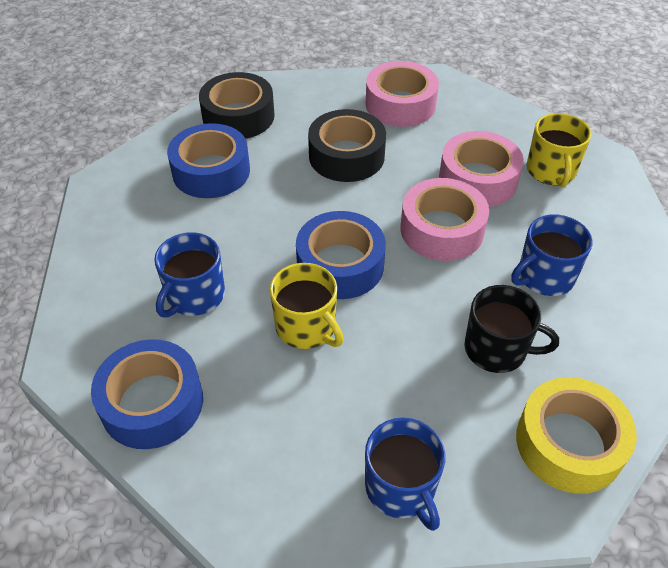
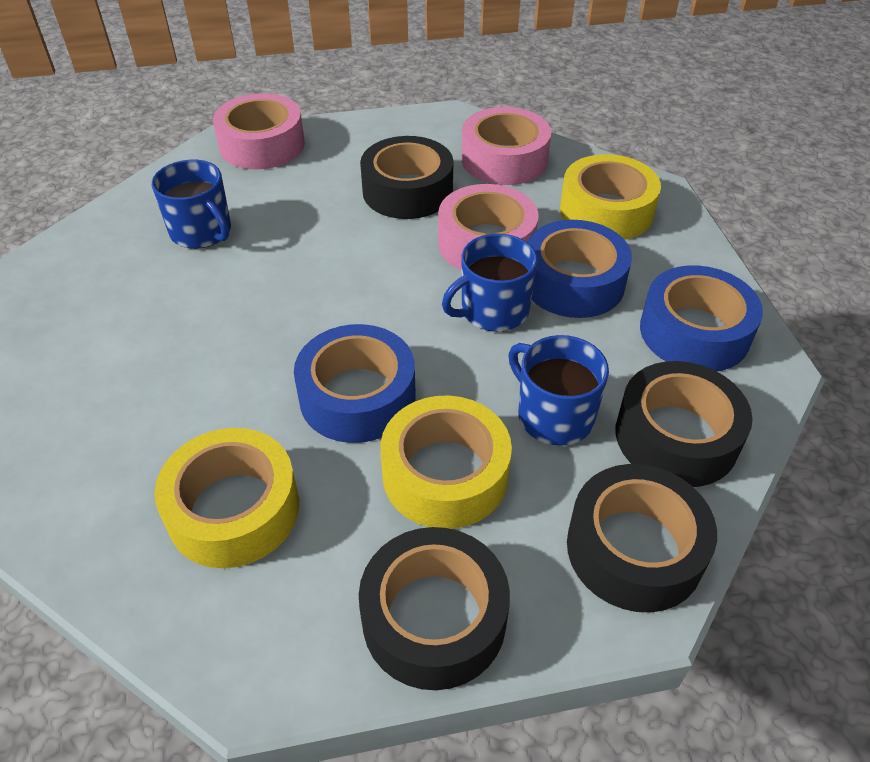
black mug: 1 -> 0
black tape: 2 -> 4
yellow mug: 2 -> 0
yellow tape: 1 -> 3

